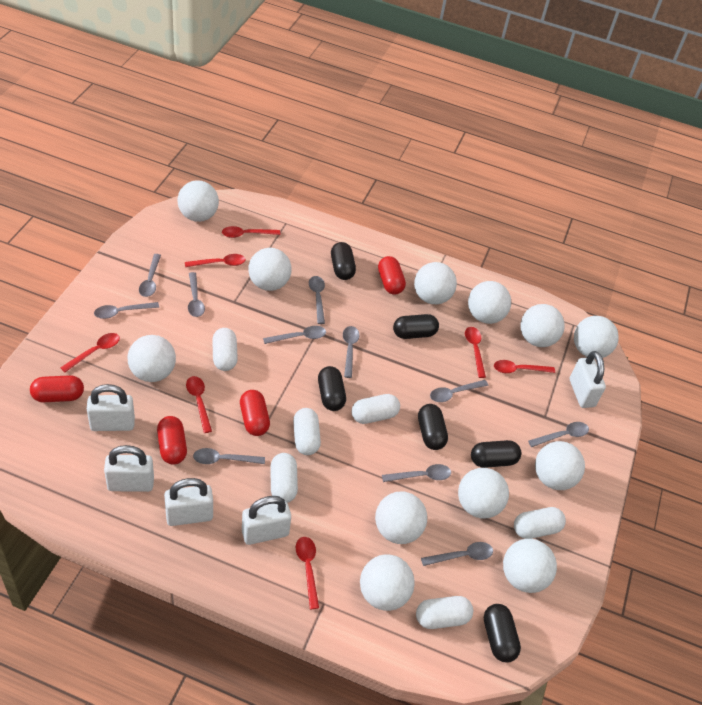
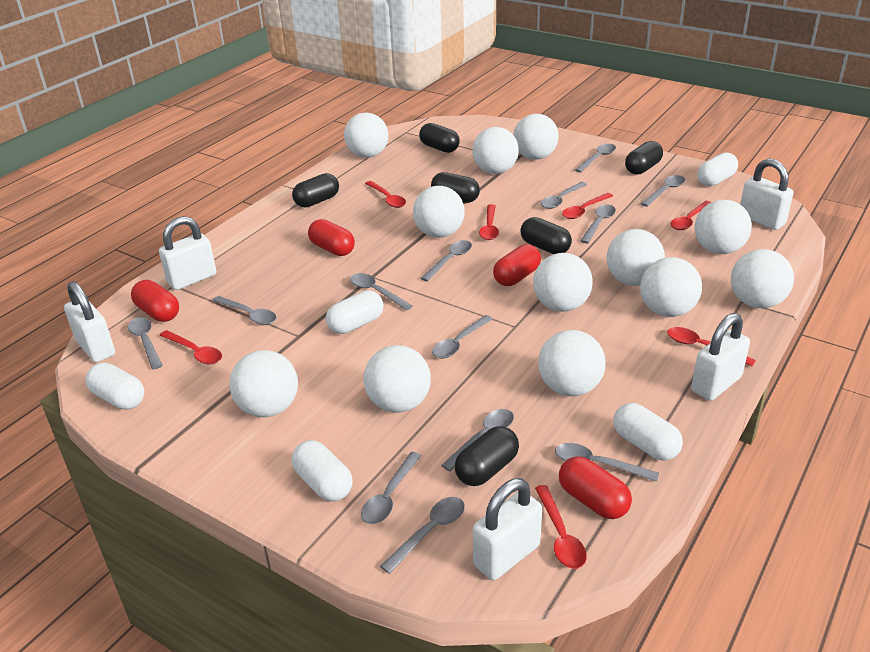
grey spoon: 11 -> 13
white capsule: 6 -> 5

